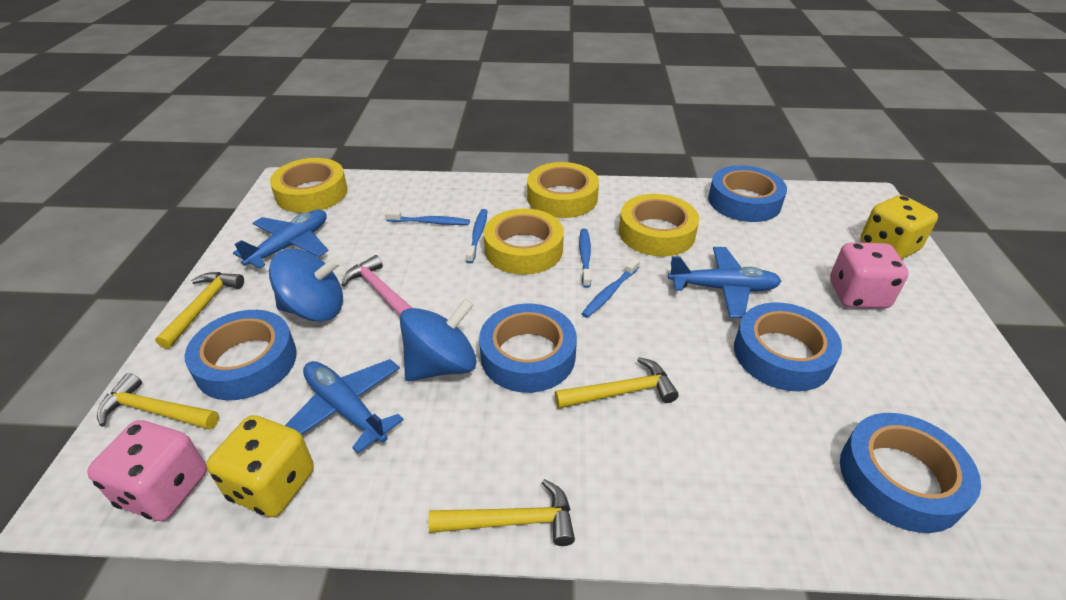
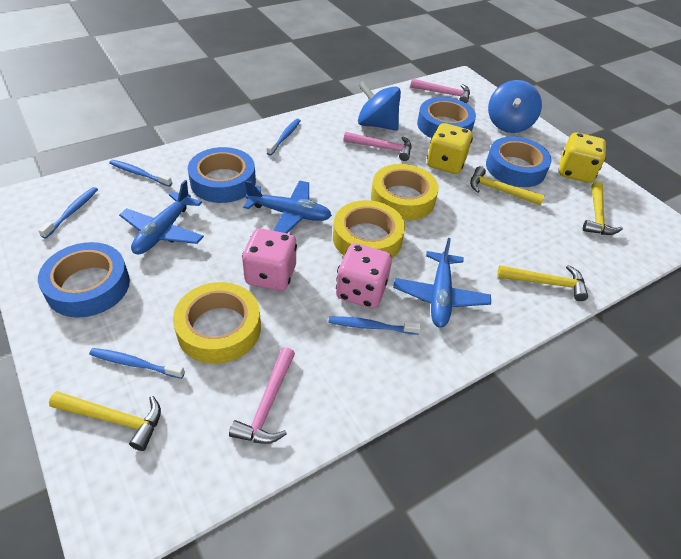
blue tape: 5 -> 4
blue toothbrush: 4 -> 5
pink hammer: 1 -> 3
yellow tape: 4 -> 3

